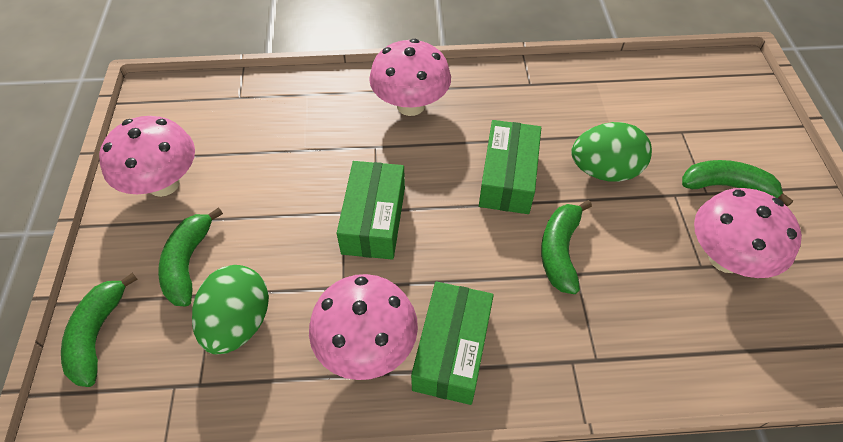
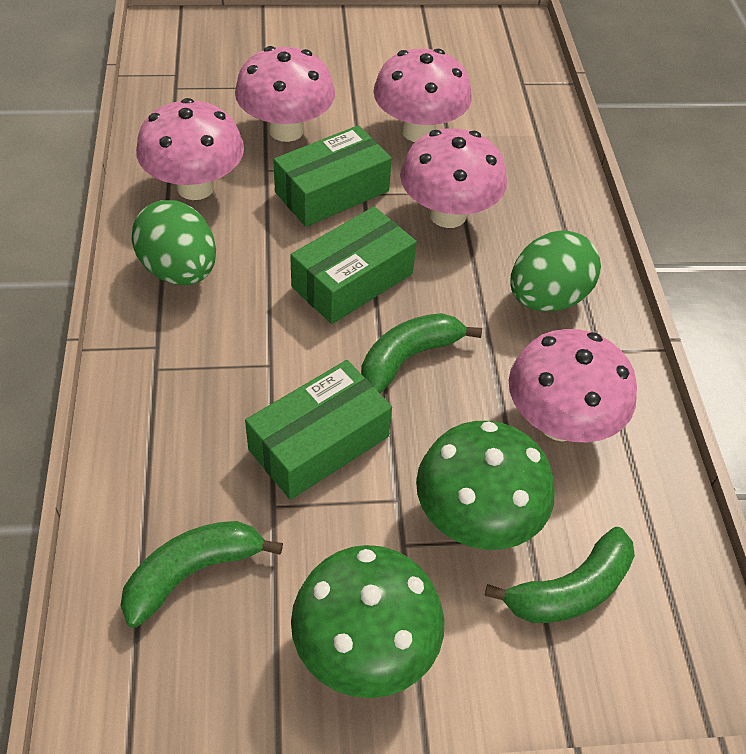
green banana: 4 -> 3
green mushroom: 0 -> 2
pink mushroom: 4 -> 5

